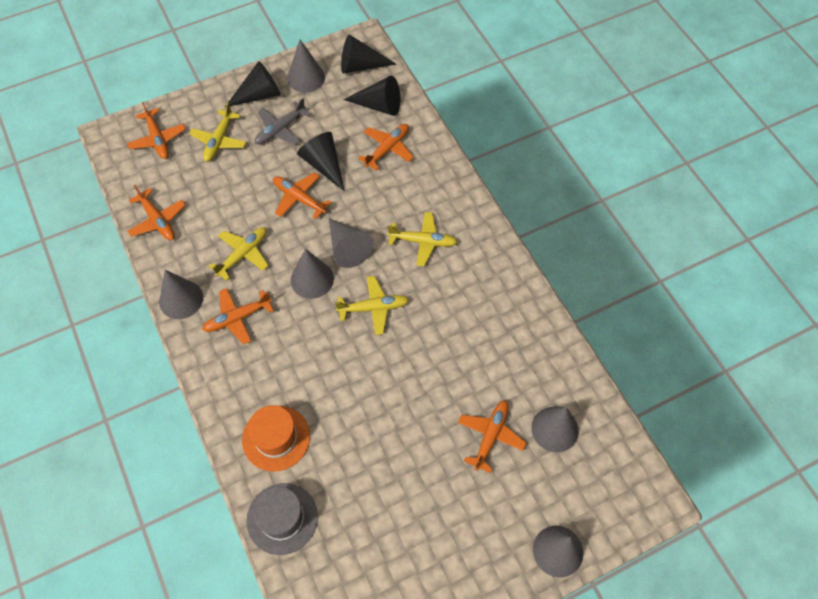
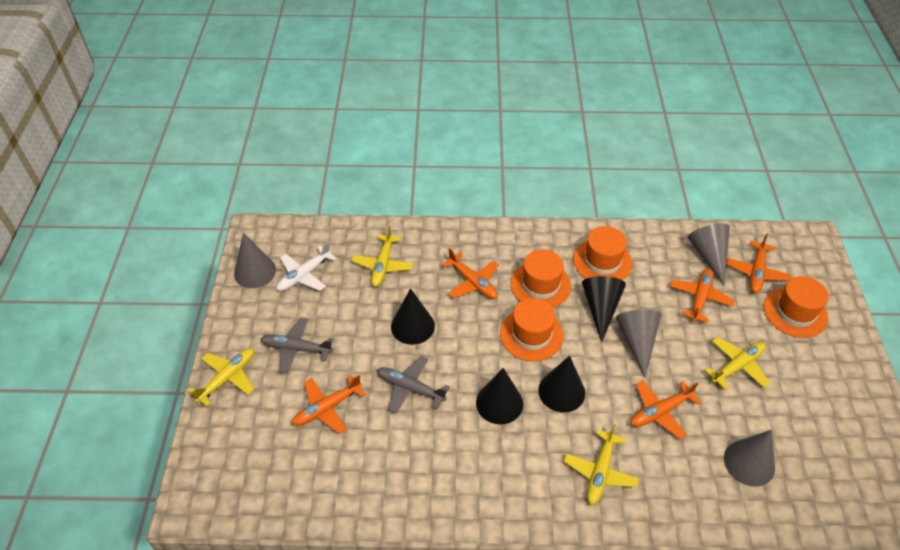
grey cone: 6 -> 4
grey hat: 1 -> 0
grey plane: 1 -> 2
orange hat: 1 -> 4
orange plane: 6 -> 5
white plane: 0 -> 1

